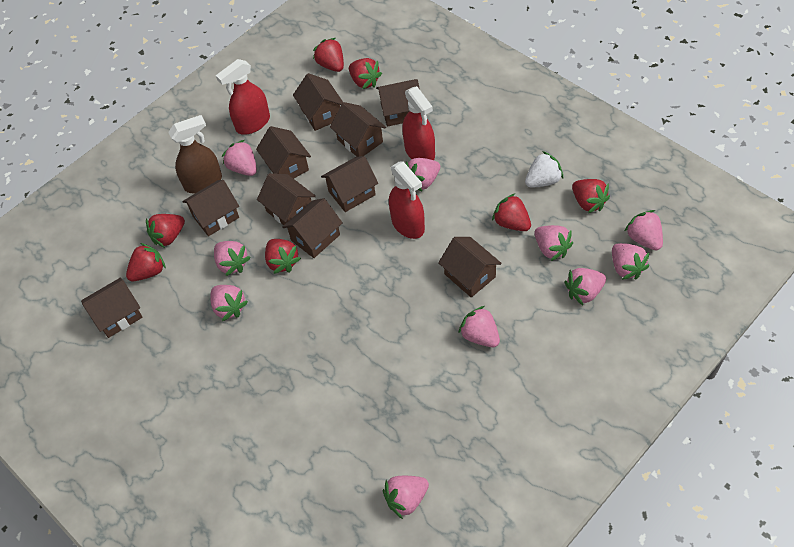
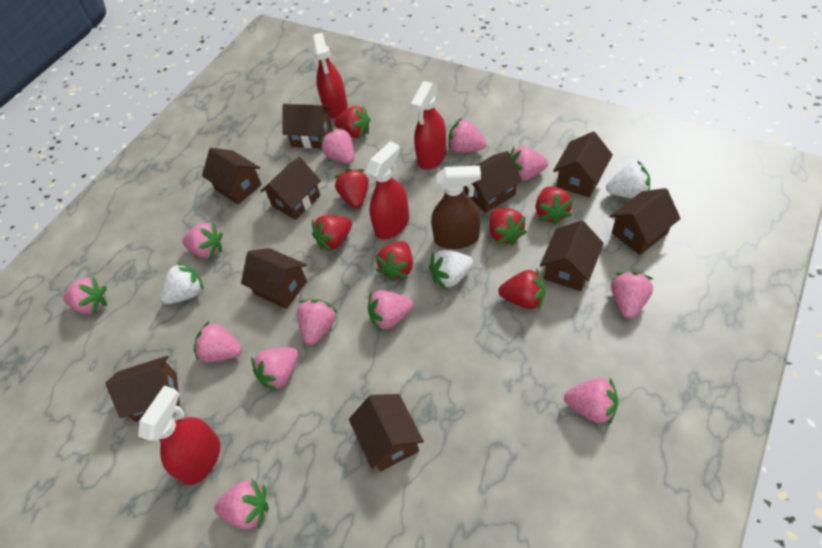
pink strawberry: 10 -> 12
red spray bottle: 3 -> 4
white strawberry: 1 -> 3

